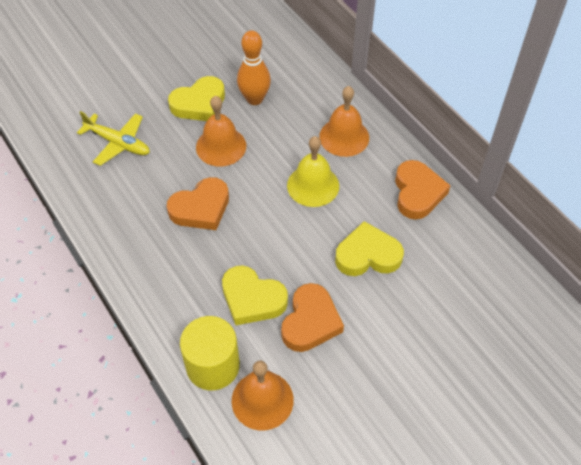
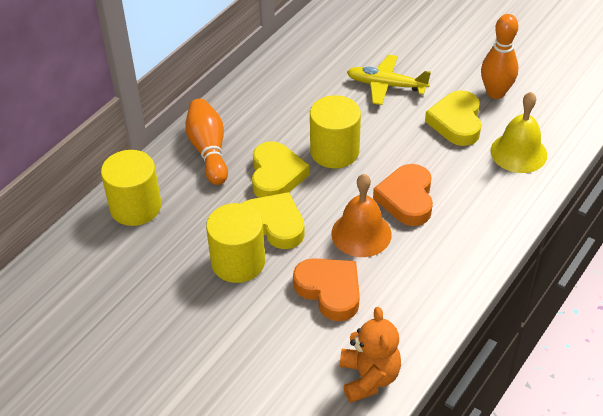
orange bell: 3 -> 1
orange bowling pin: 1 -> 2
orange heart: 3 -> 2
orange teddy bear: 0 -> 1
yellow cylinder: 1 -> 3

